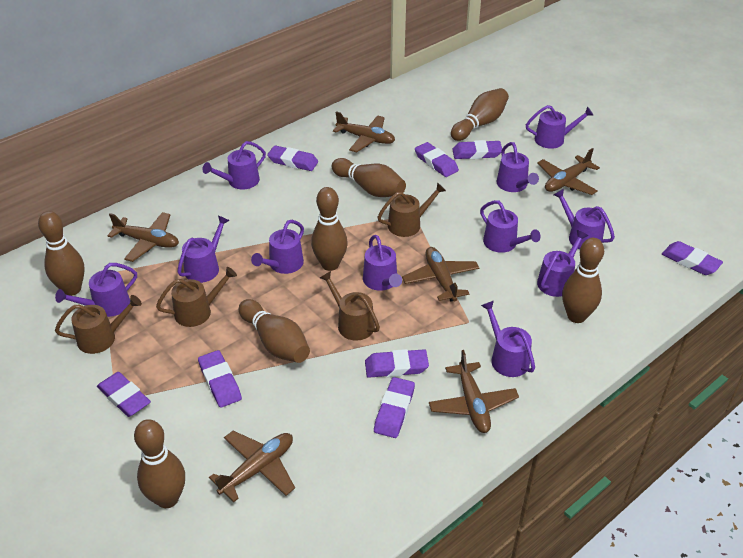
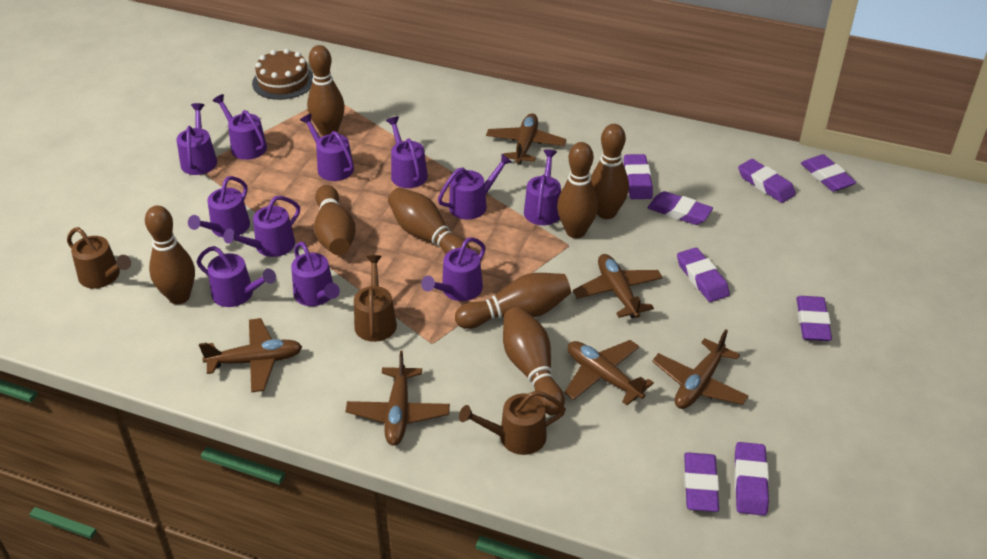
brown bowling pin: 7 -> 8
brown cake: 0 -> 1
brown watering can: 4 -> 3

